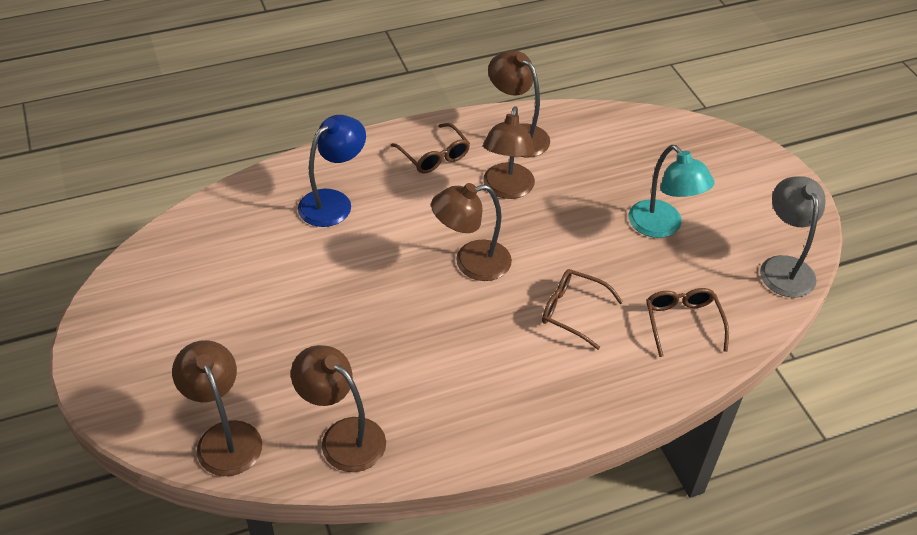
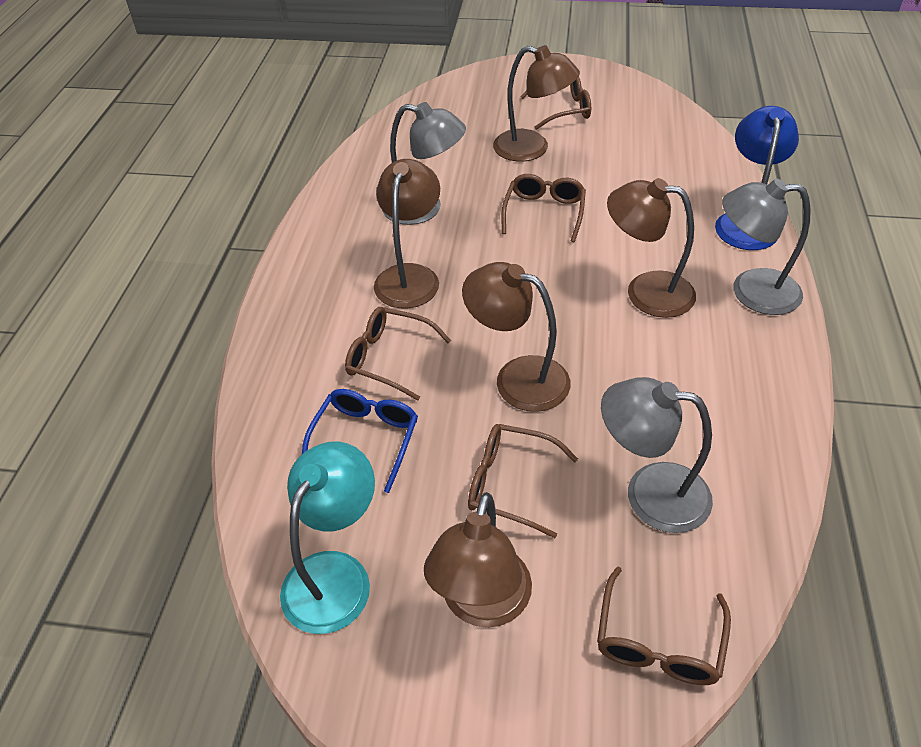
blue glasses: 0 -> 1
brown glasses: 3 -> 5
grey lamp: 1 -> 3

